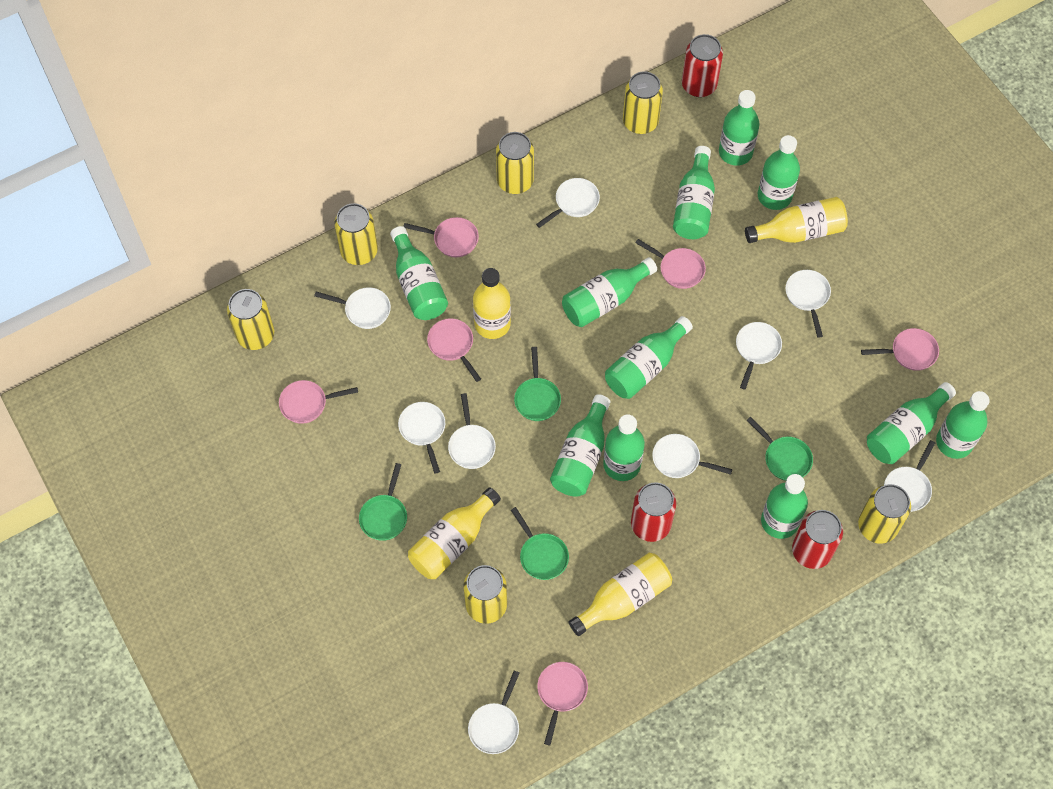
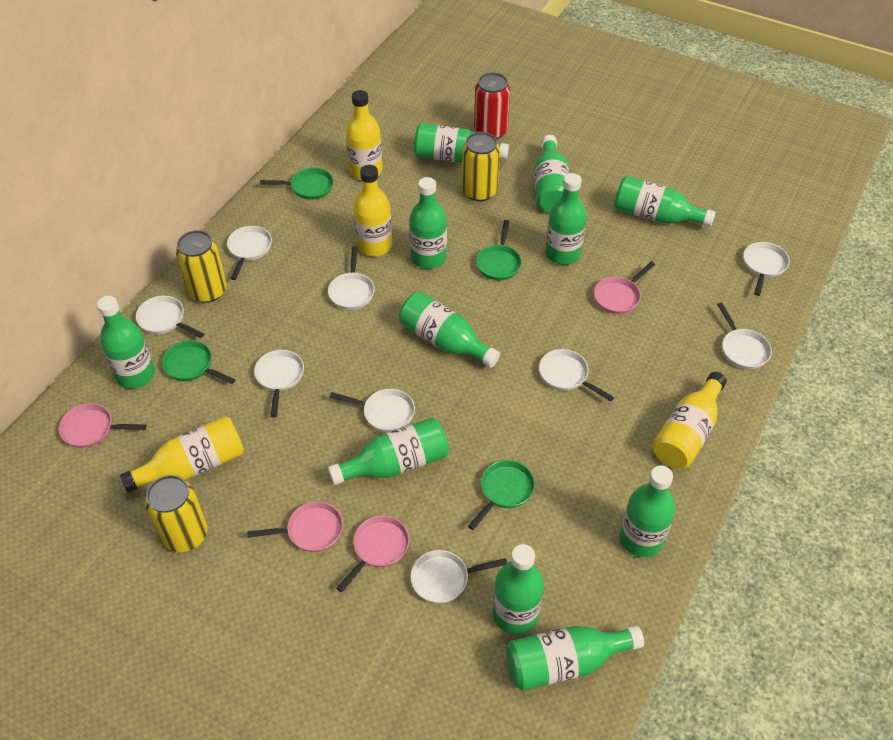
pink pan: 6 -> 4
red can: 3 -> 1
yellow can: 6 -> 3

